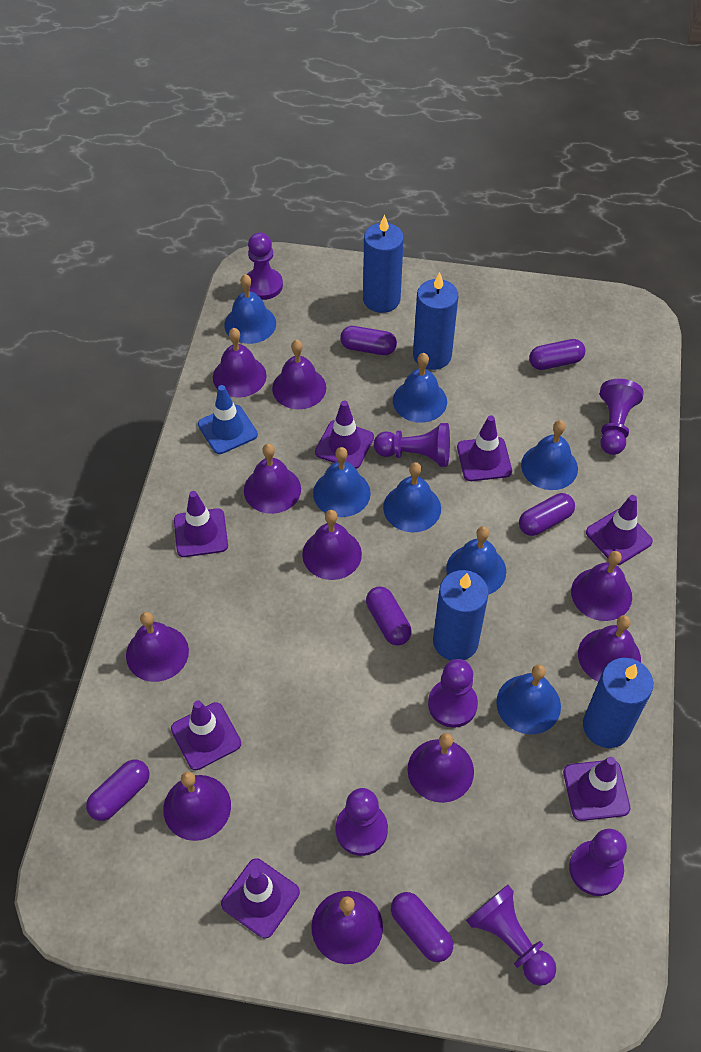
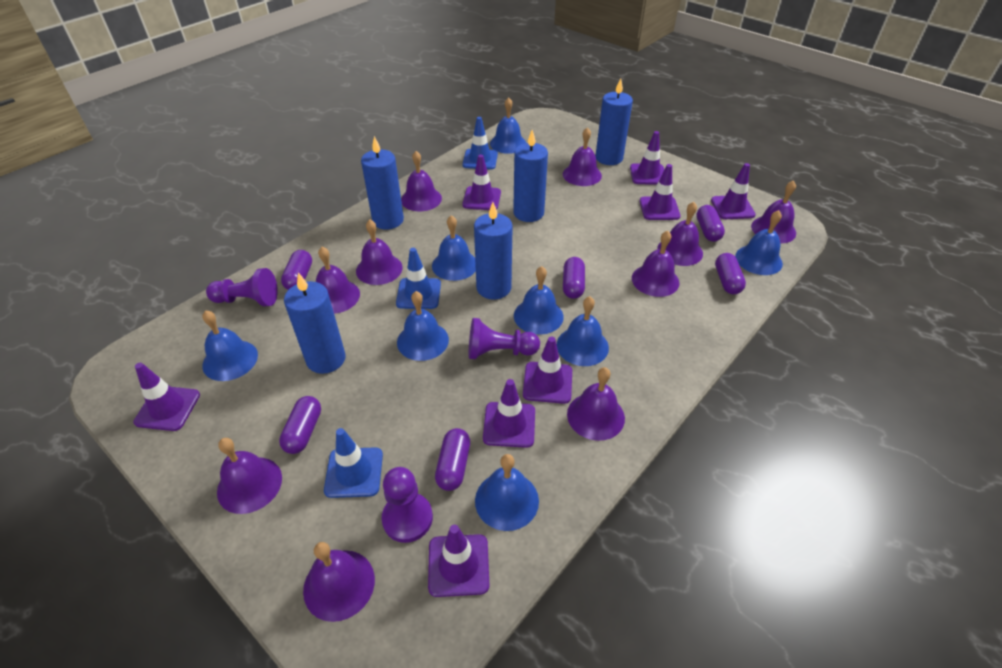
blue bell: 7 -> 8
blue candle: 4 -> 5
blue traffic cone: 1 -> 3
purple pawn: 7 -> 3
purple traffic cone: 7 -> 8

